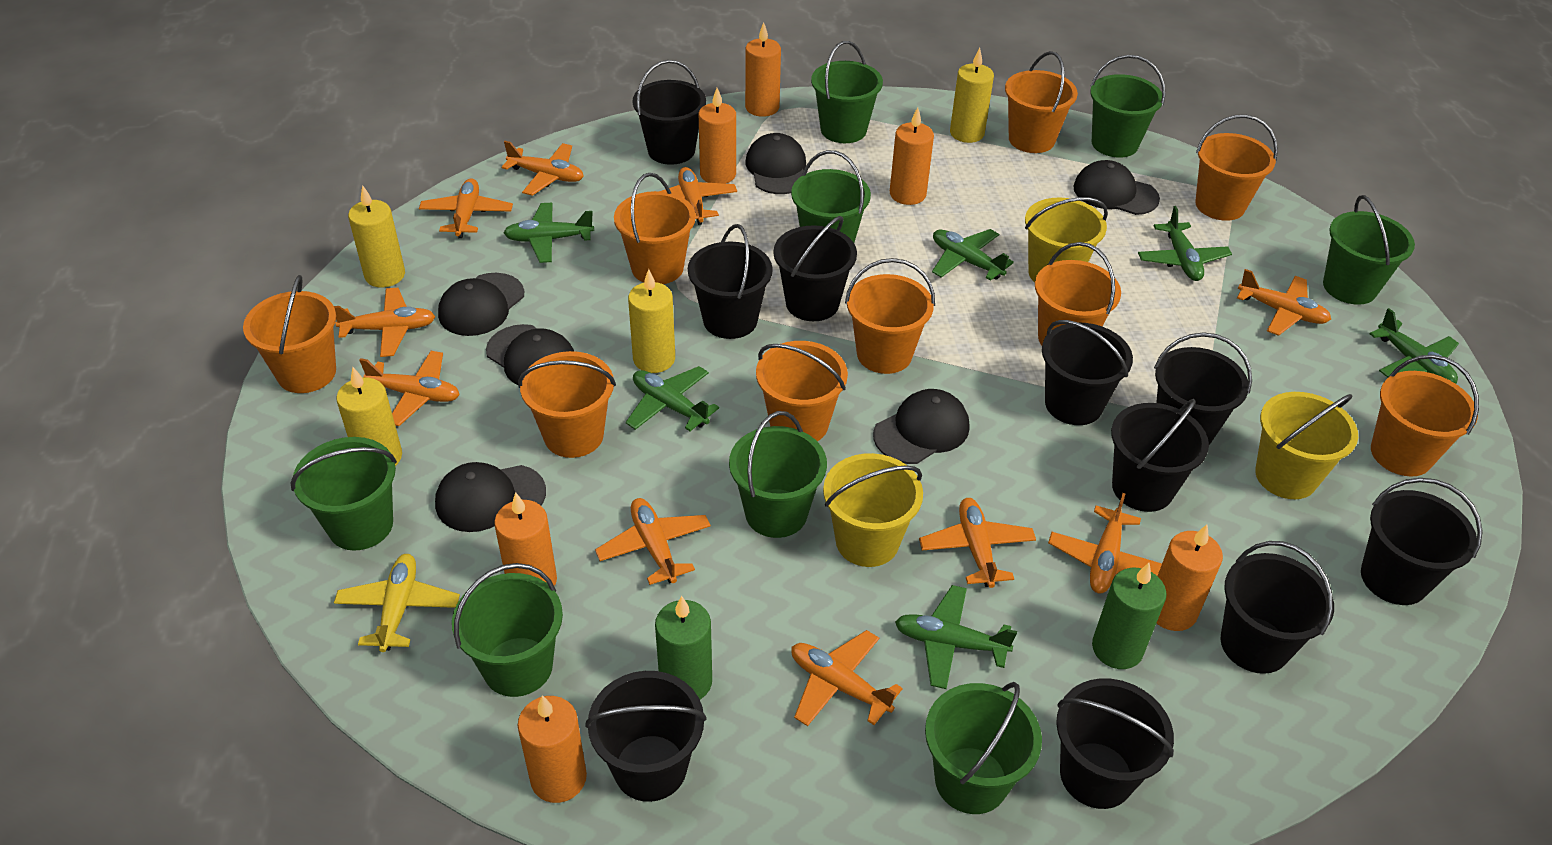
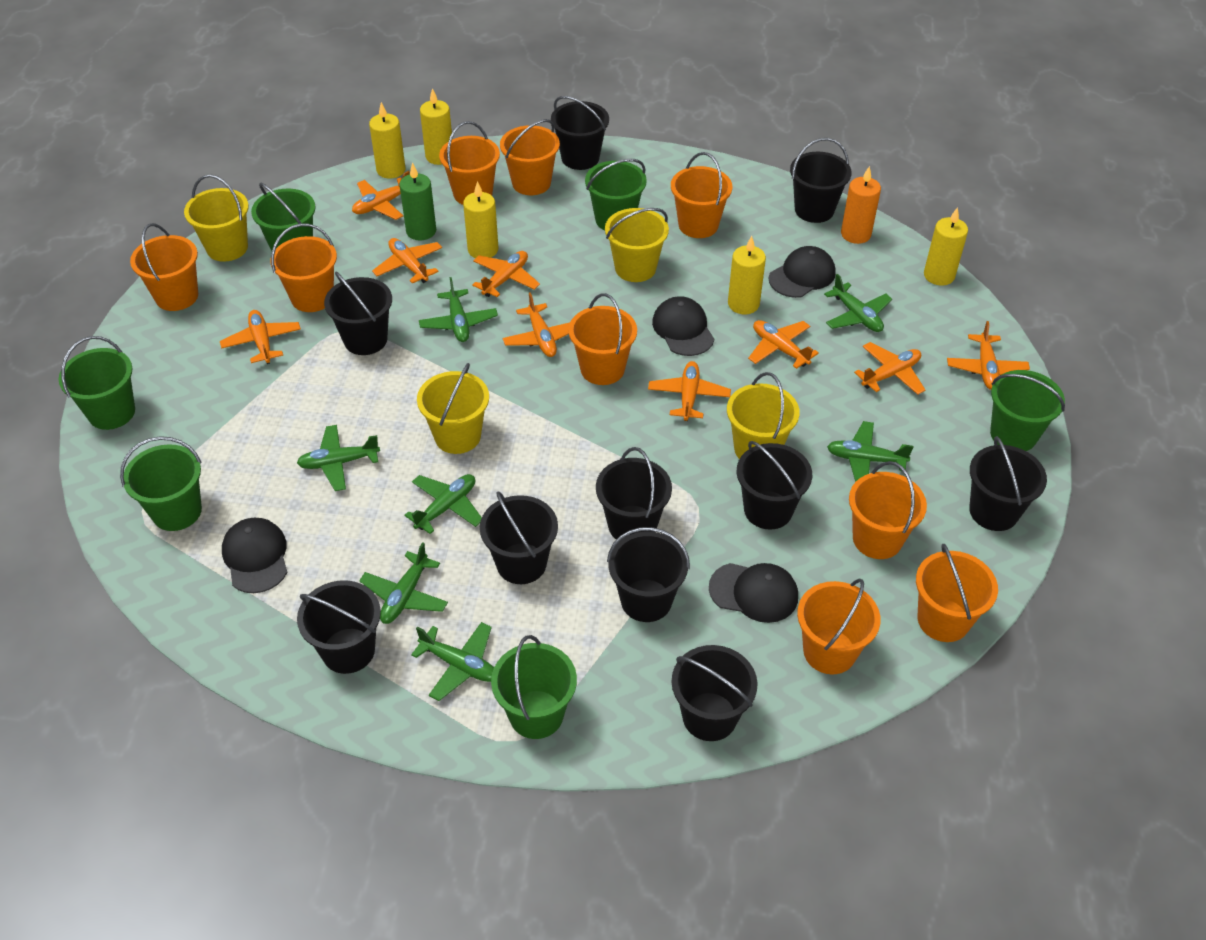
black cap: 6 -> 4
green bucket: 8 -> 6
green candle: 2 -> 1
green plane: 6 -> 7
orange candle: 6 -> 1
orange plane: 10 -> 9
yellow bucket: 3 -> 4
yellow candle: 4 -> 5
yellow plane: 1 -> 0

